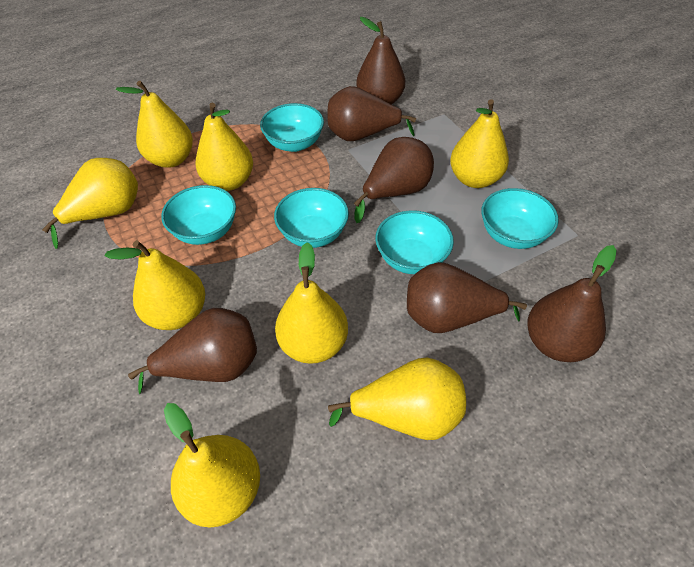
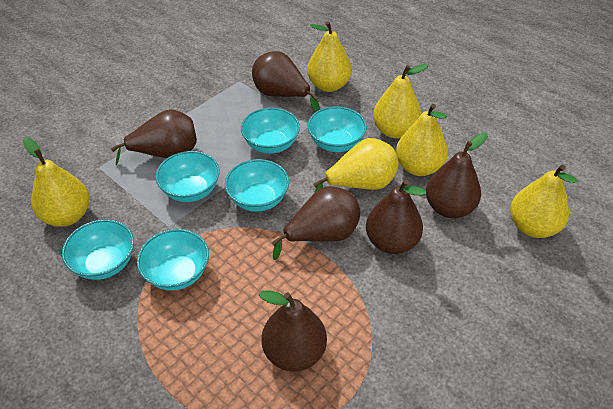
turquoise bowl: 5 -> 6
yellow pear: 8 -> 6

